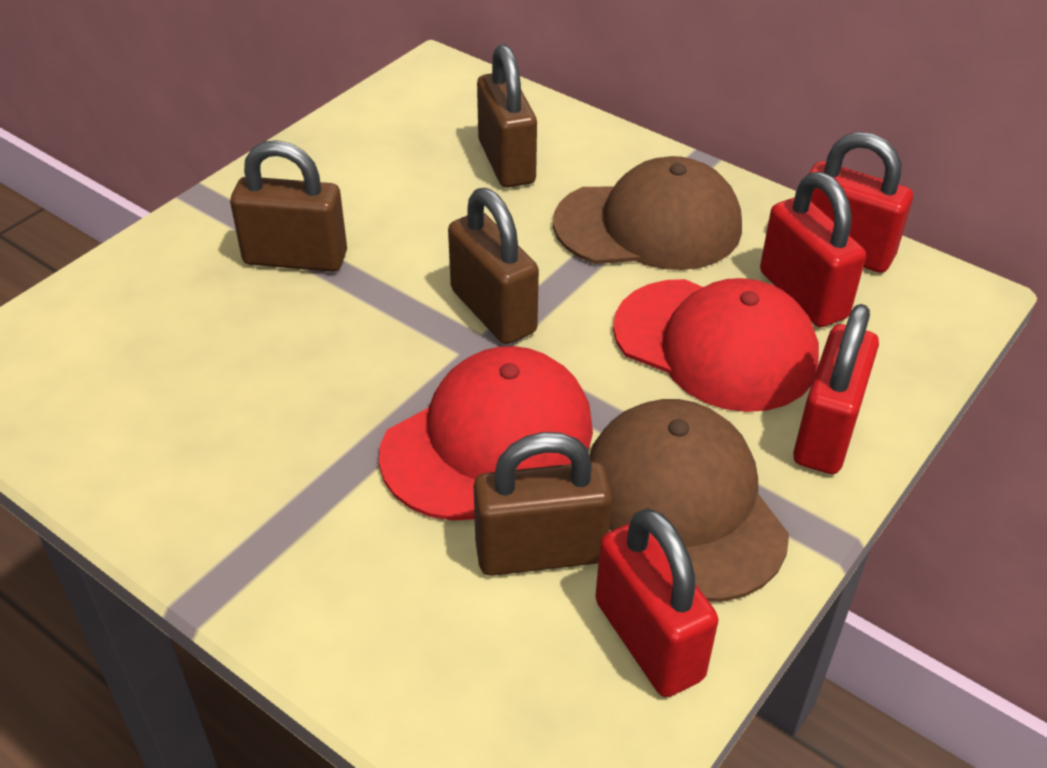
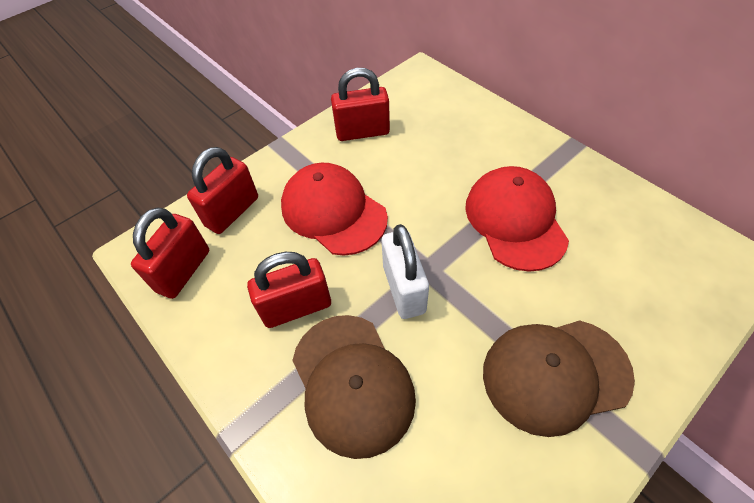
brown padlock: 4 -> 0
white padlock: 0 -> 1

